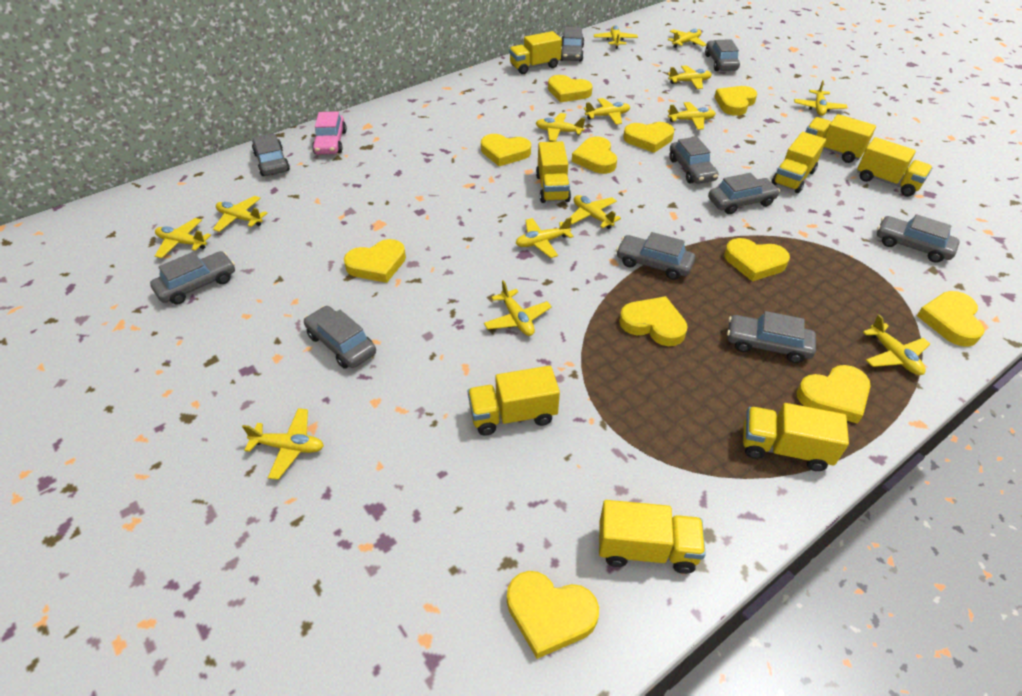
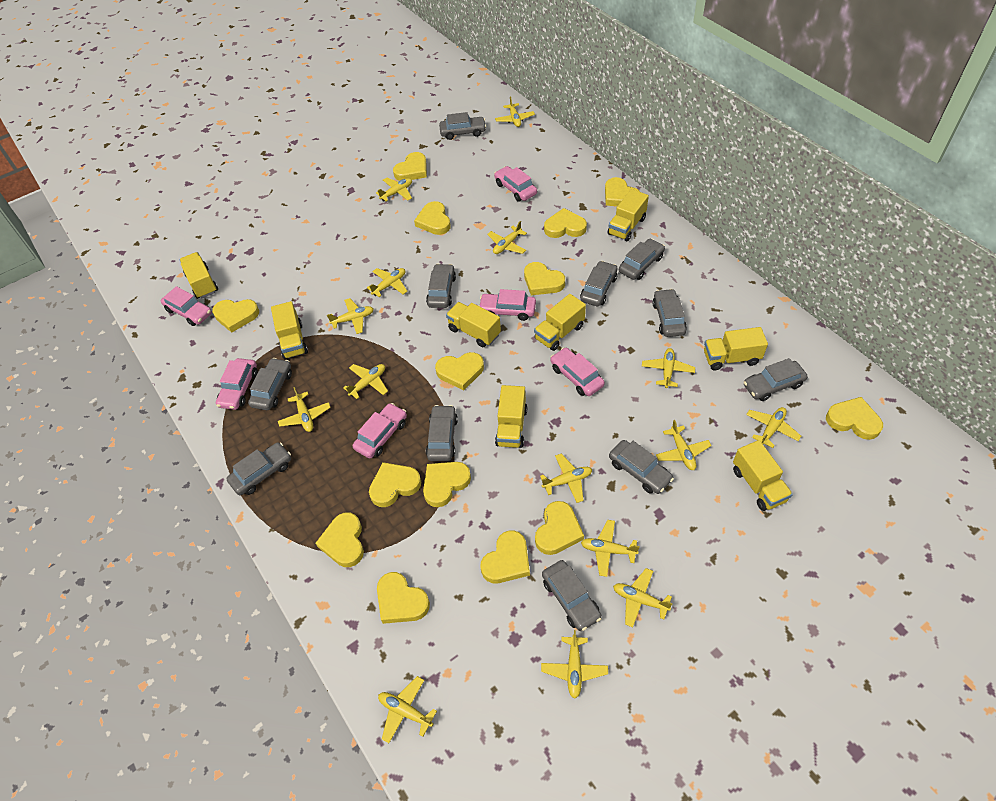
grey car: 10 -> 11
pink car: 1 -> 6
yellow heart: 11 -> 14
yellow plane: 14 -> 15

